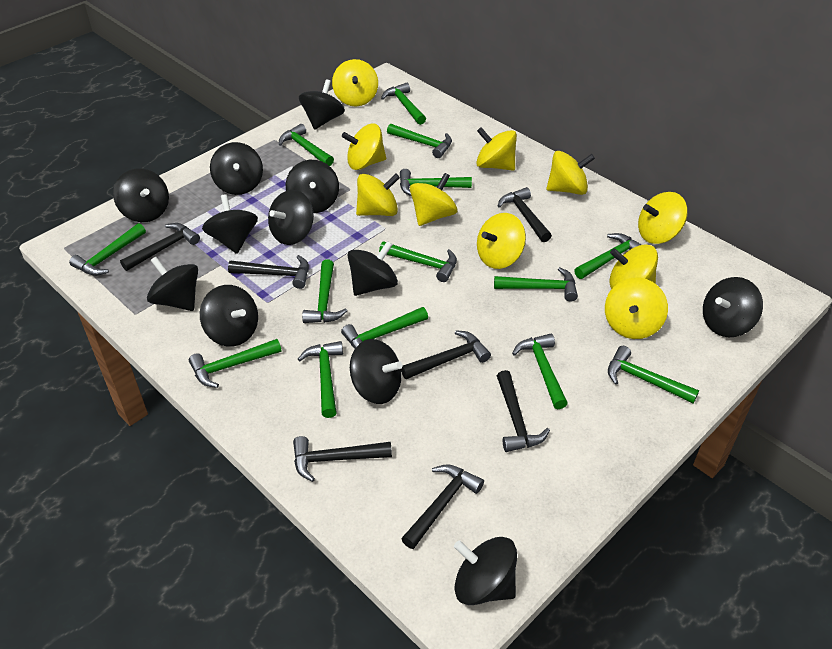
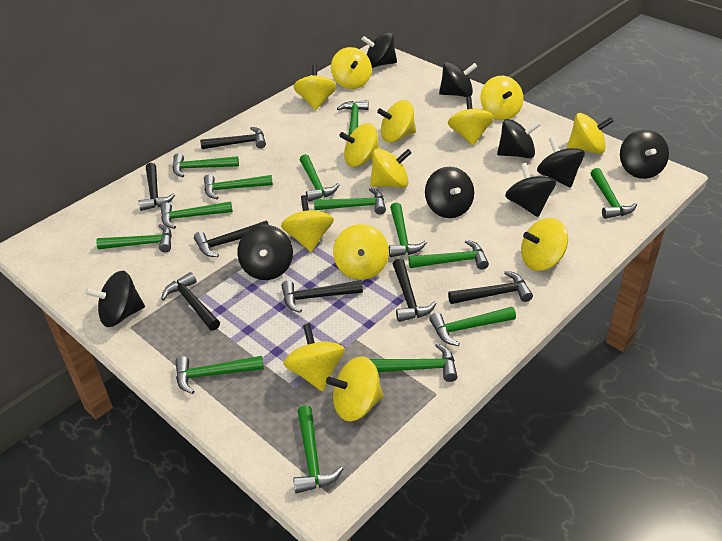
black spinning top: 12 -> 9
yellow spinning top: 10 -> 13

